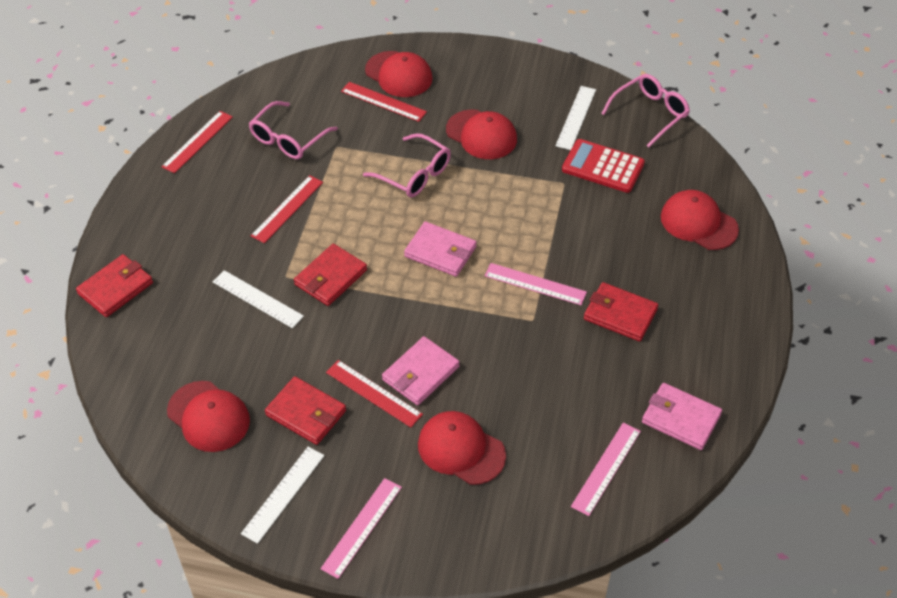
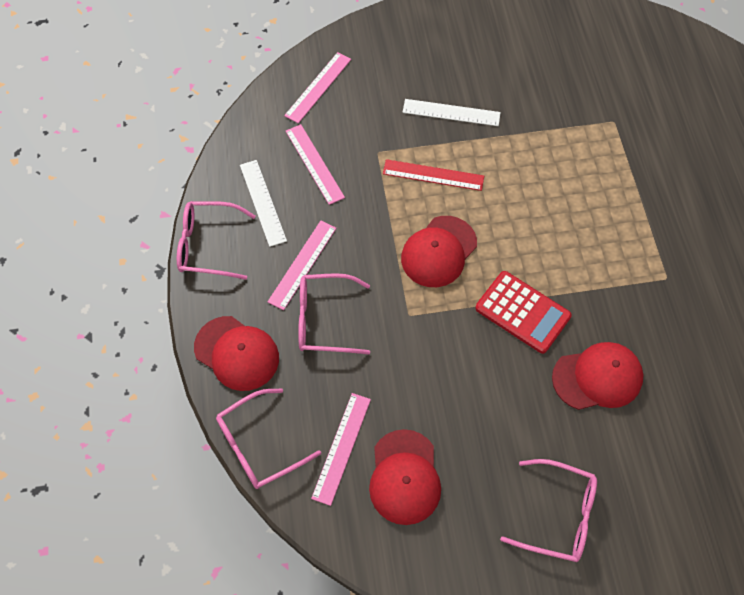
pink glasses: 3 -> 4
pink ruler: 3 -> 4
pink wallet: 3 -> 0
red cap: 5 -> 4
red ruler: 4 -> 1
red wallet: 4 -> 0
white ruler: 3 -> 2

